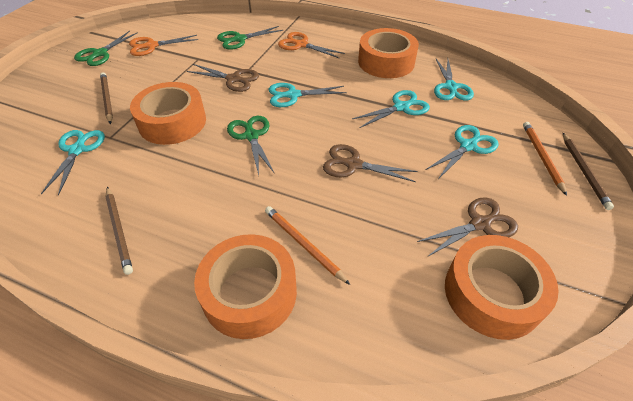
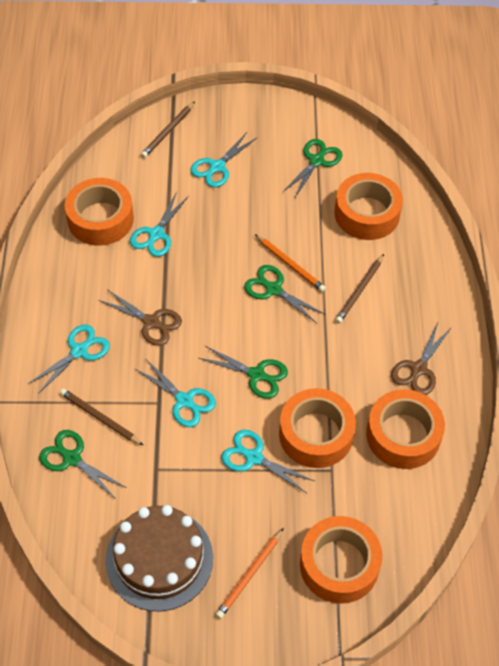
brown cake: 0 -> 1
brown scissors: 3 -> 2
green scissors: 3 -> 4
orange scissors: 2 -> 0
orange tape: 4 -> 5

